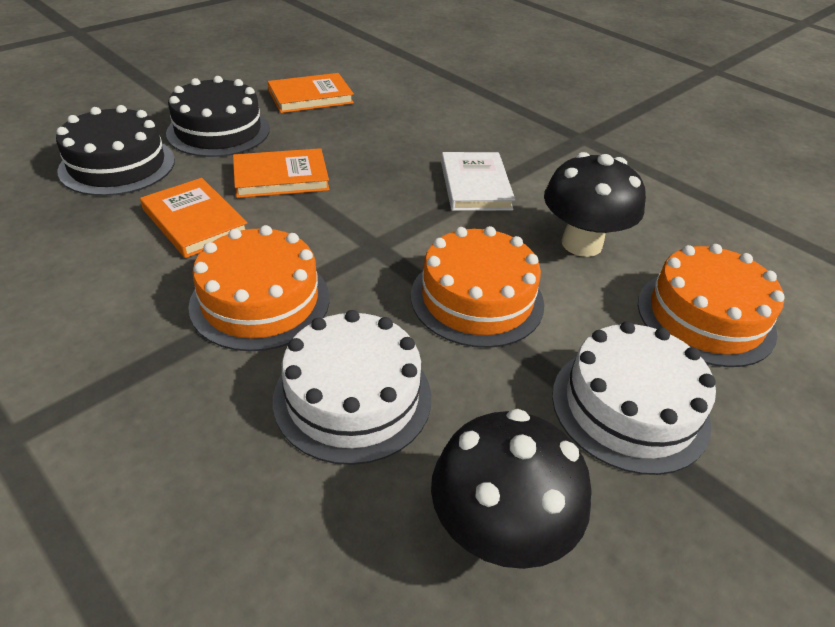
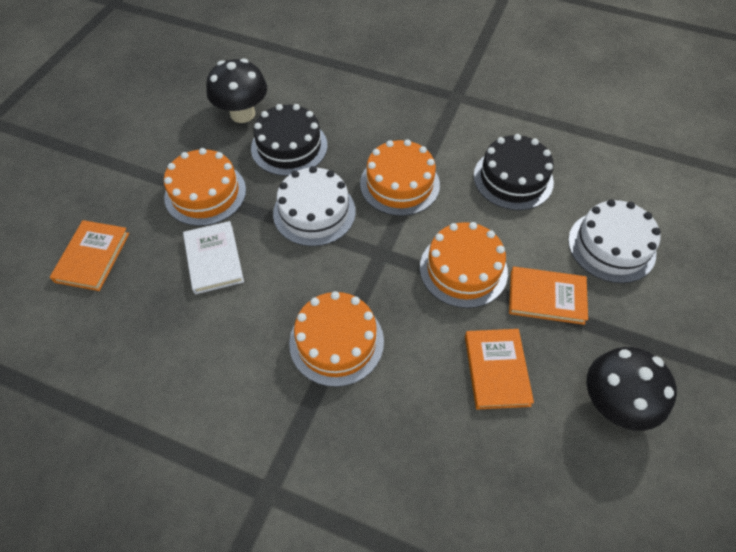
orange cake: 3 -> 4

